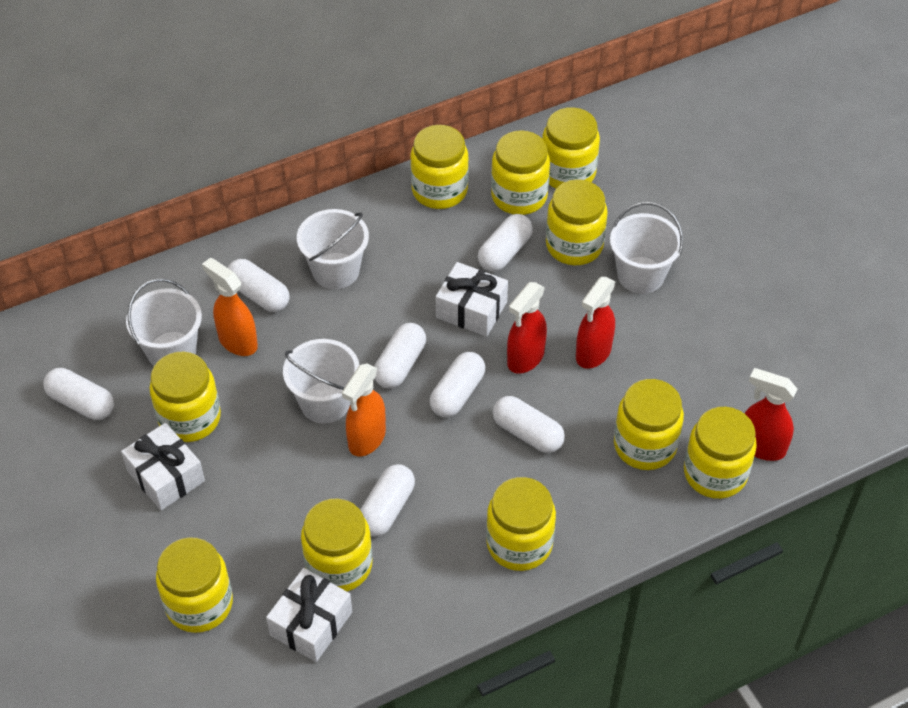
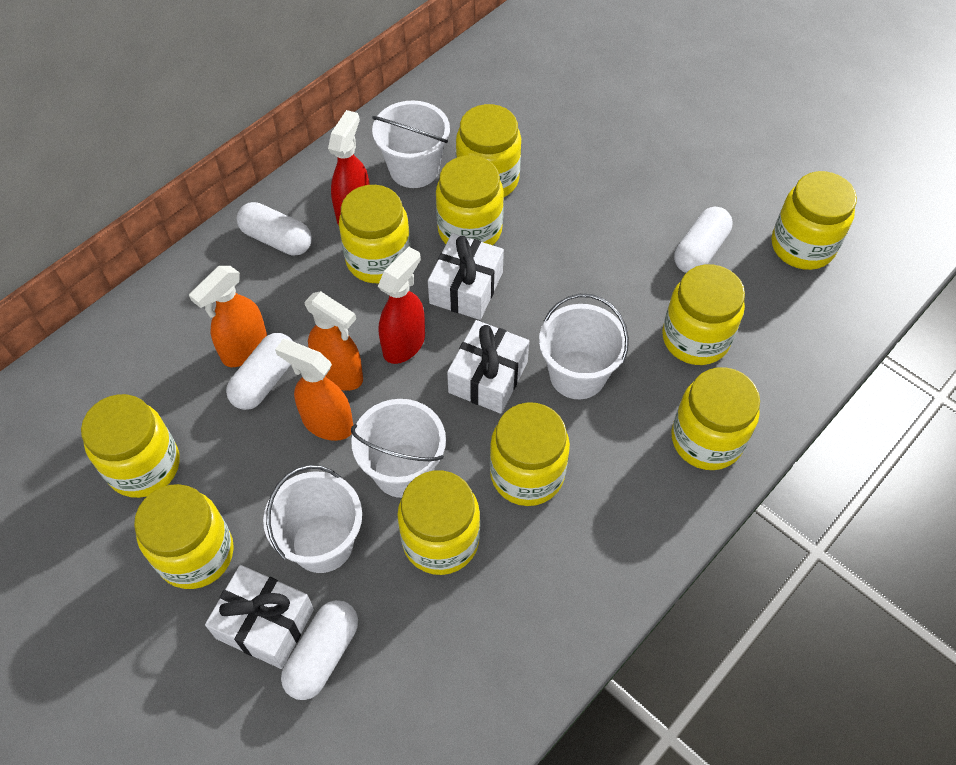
orange spray bottle: 2 -> 3
red spray bottle: 3 -> 2
white capsule: 7 -> 4

